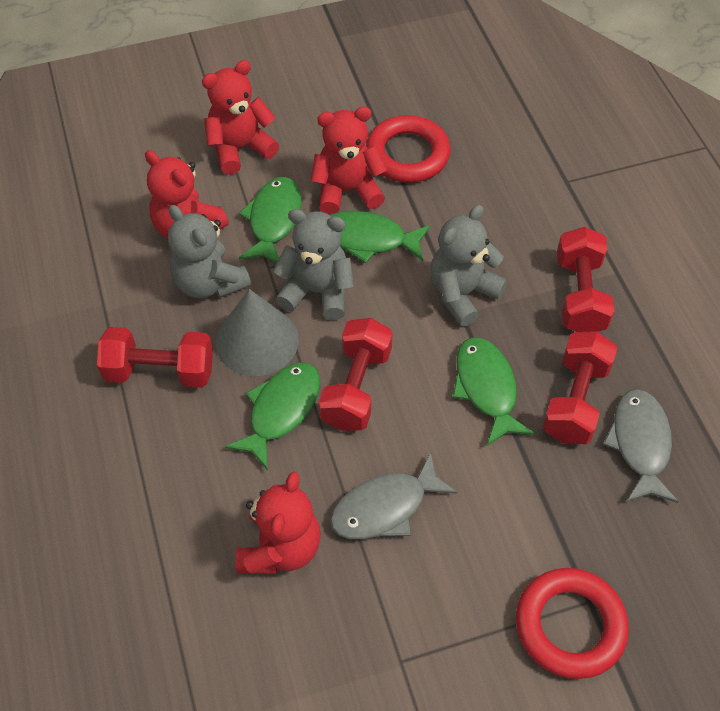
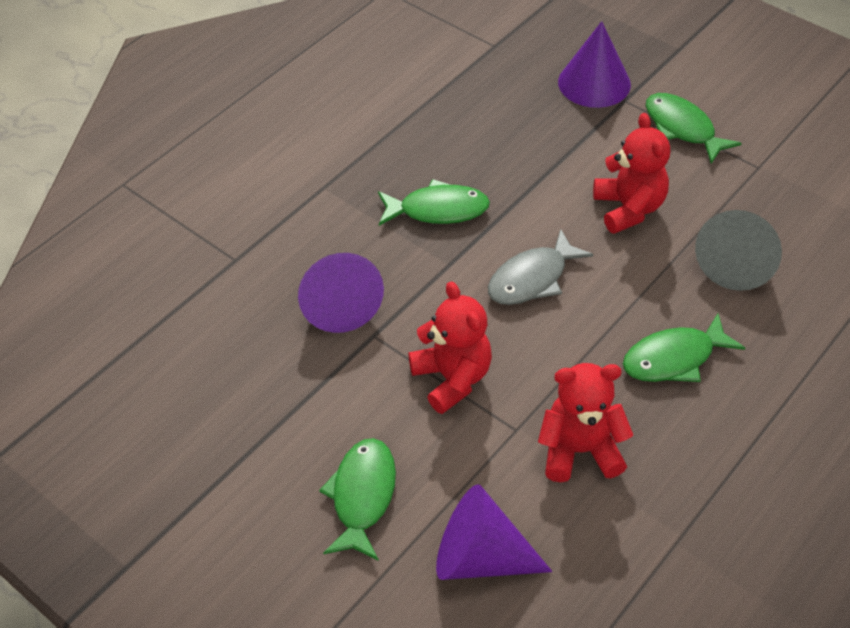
grey fish: 2 -> 1
grey teddy bear: 3 -> 0
purple cone: 0 -> 3
red dumbbell: 4 -> 0
red ring: 2 -> 0
red teddy bear: 4 -> 3

